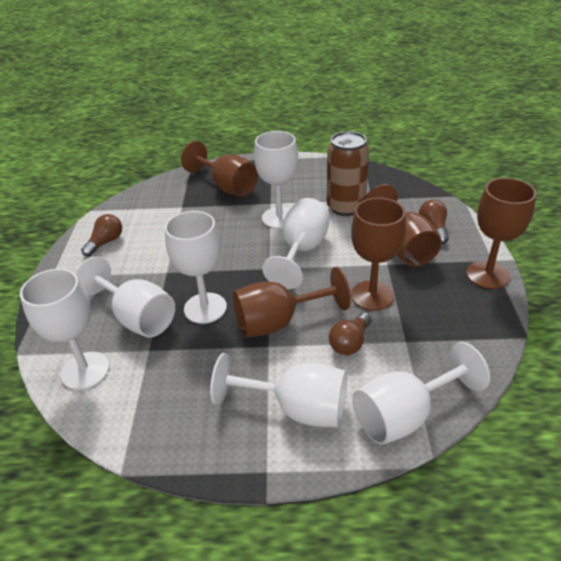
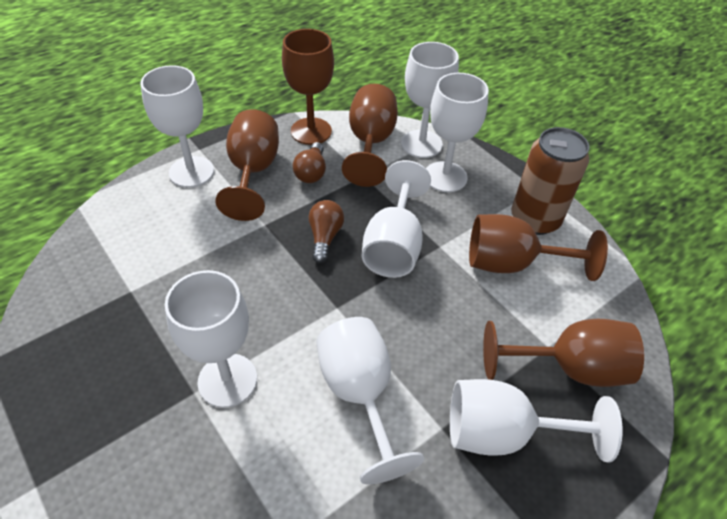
brown light bulb: 3 -> 2

